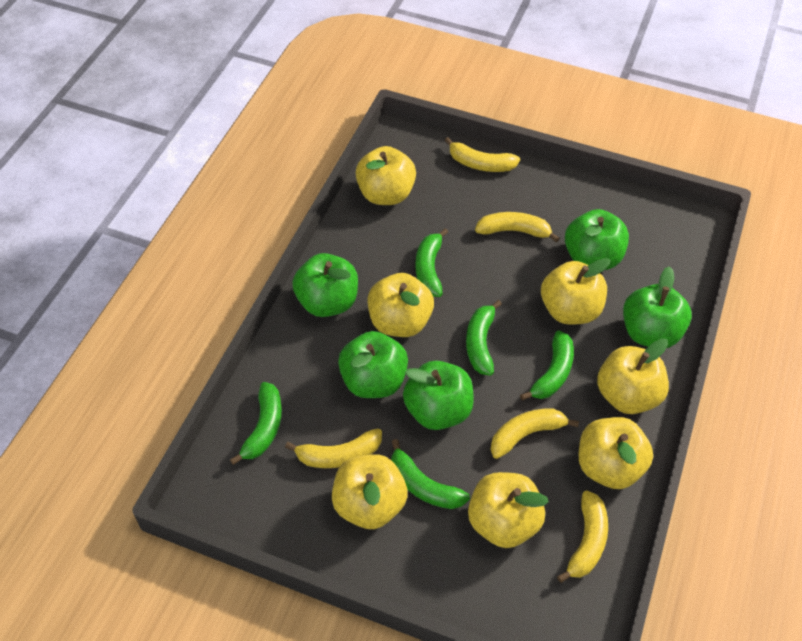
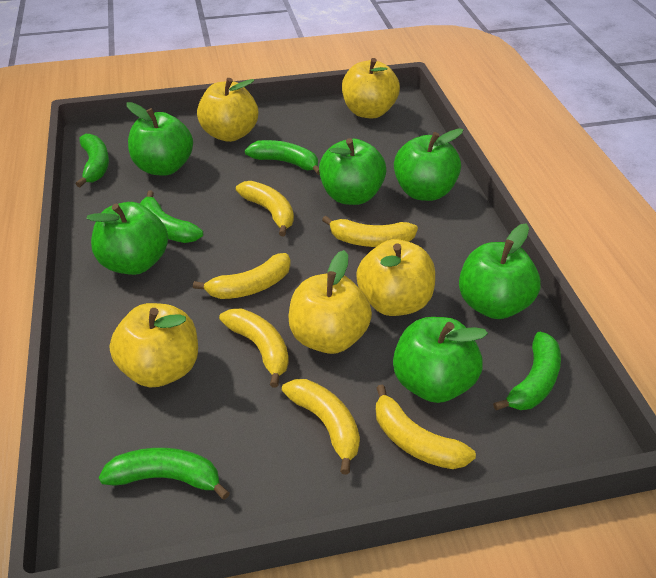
green apple: 5 -> 6
yellow apple: 7 -> 5
yellow banana: 5 -> 6

